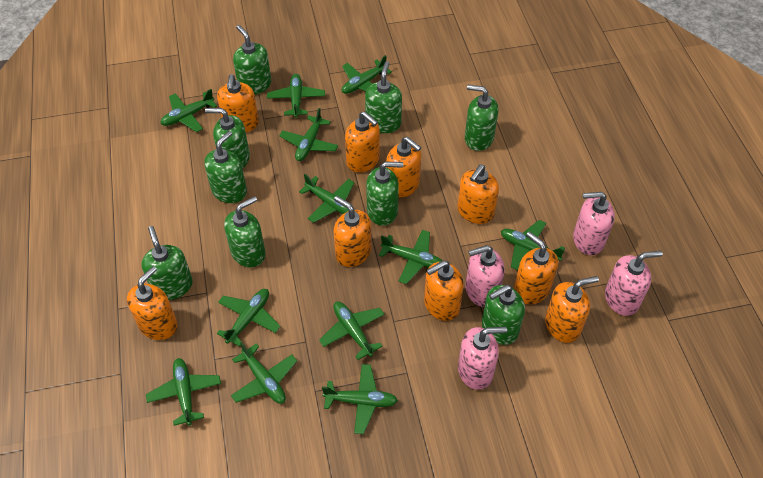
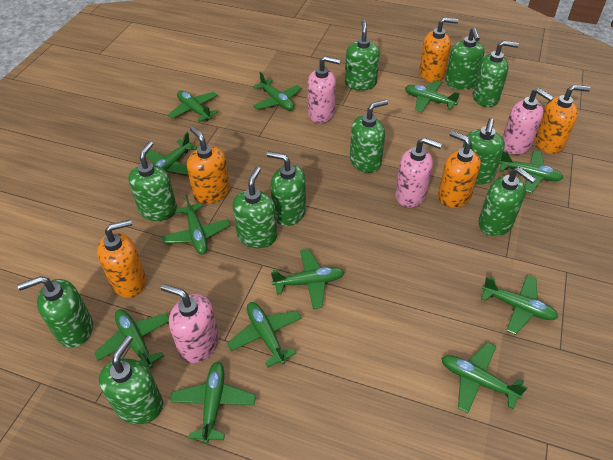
green soap dispenser: 9 -> 11
orange soap dispenser: 9 -> 5

